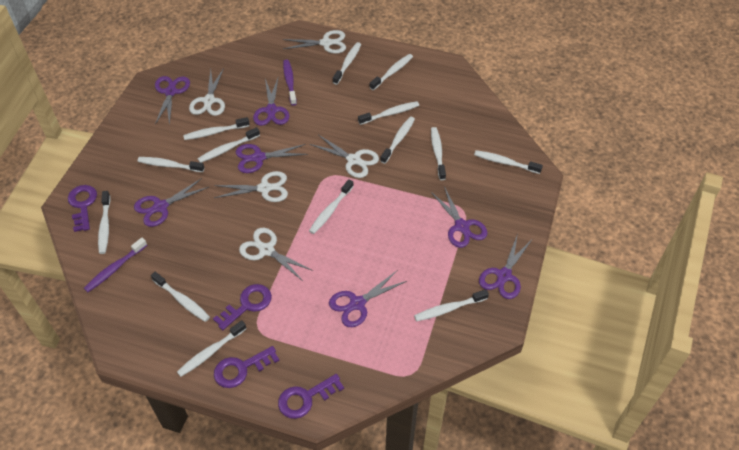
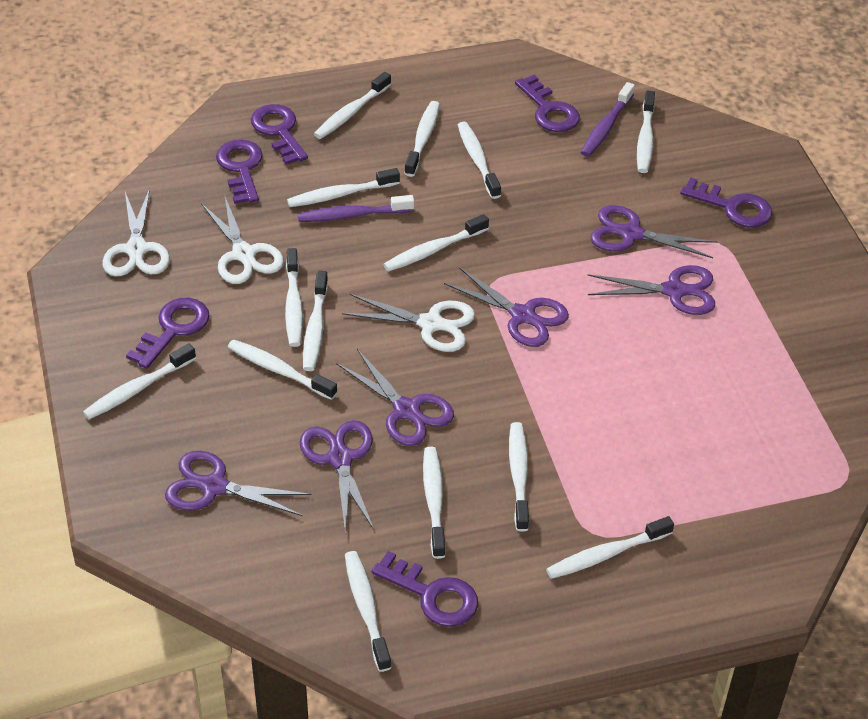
purple key: 4 -> 6
purple scissors: 7 -> 6
white scissors: 5 -> 3

